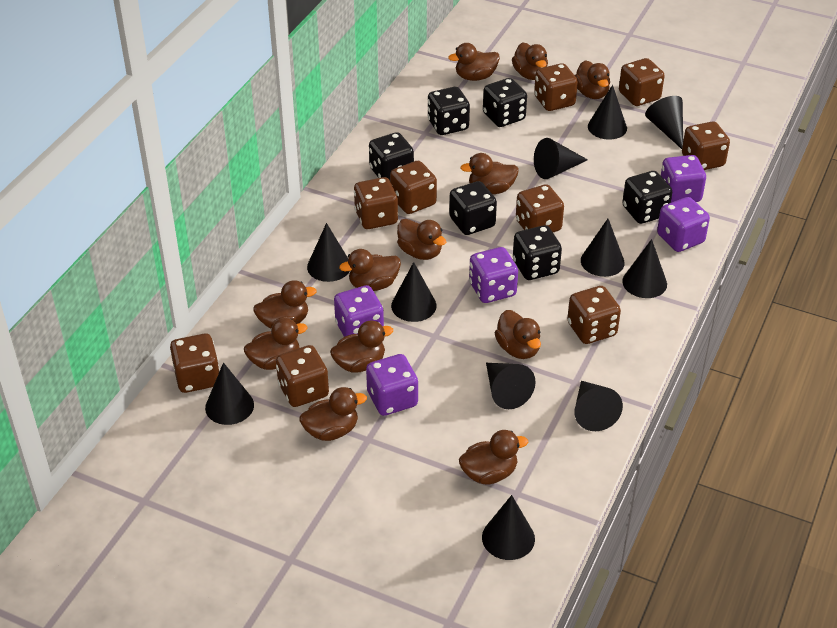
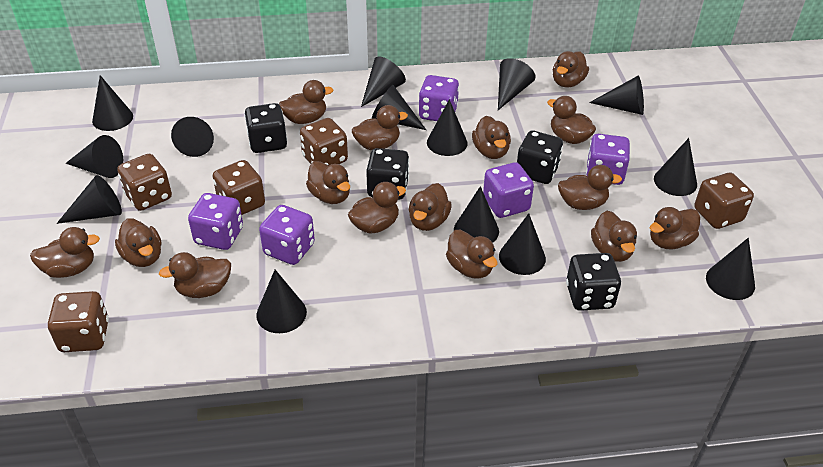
black cone: 11 -> 14
black dice: 6 -> 4
brown dice: 9 -> 5
brown duck: 12 -> 15

